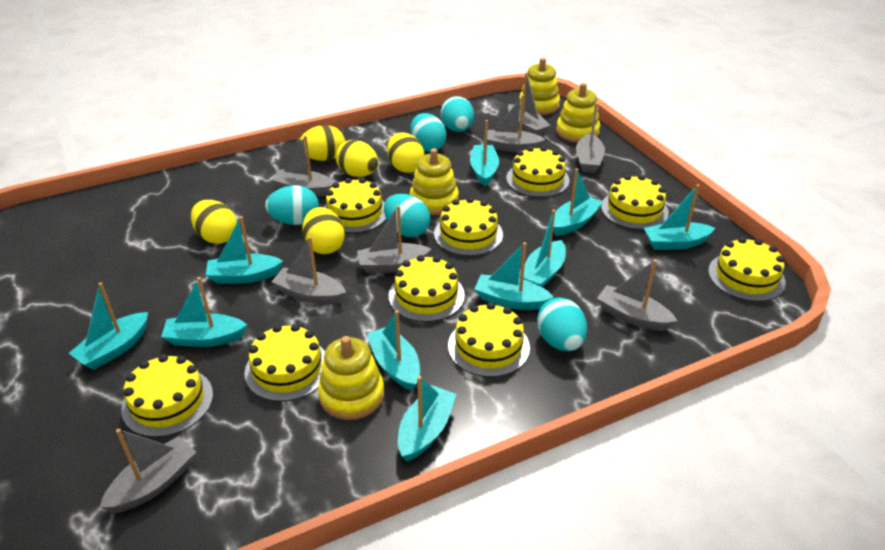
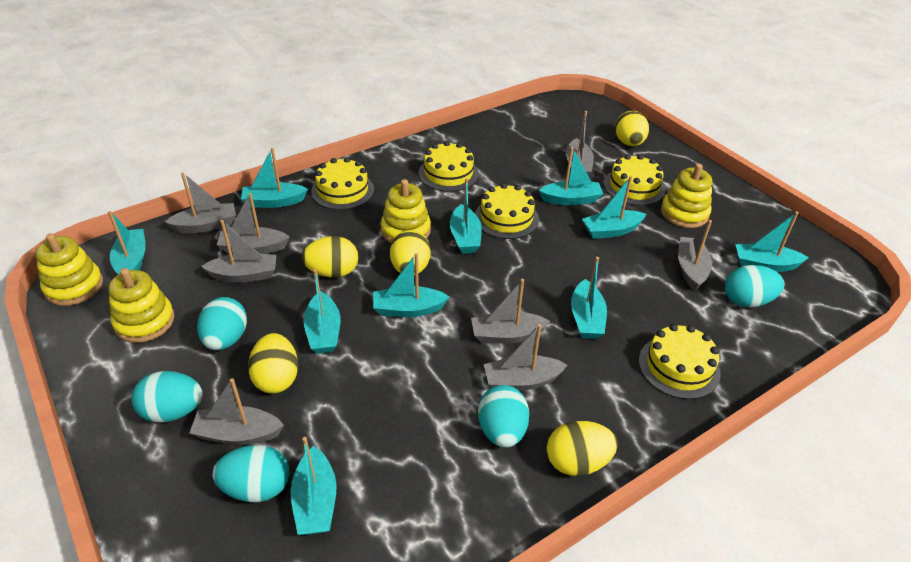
yellow cake: 9 -> 5

